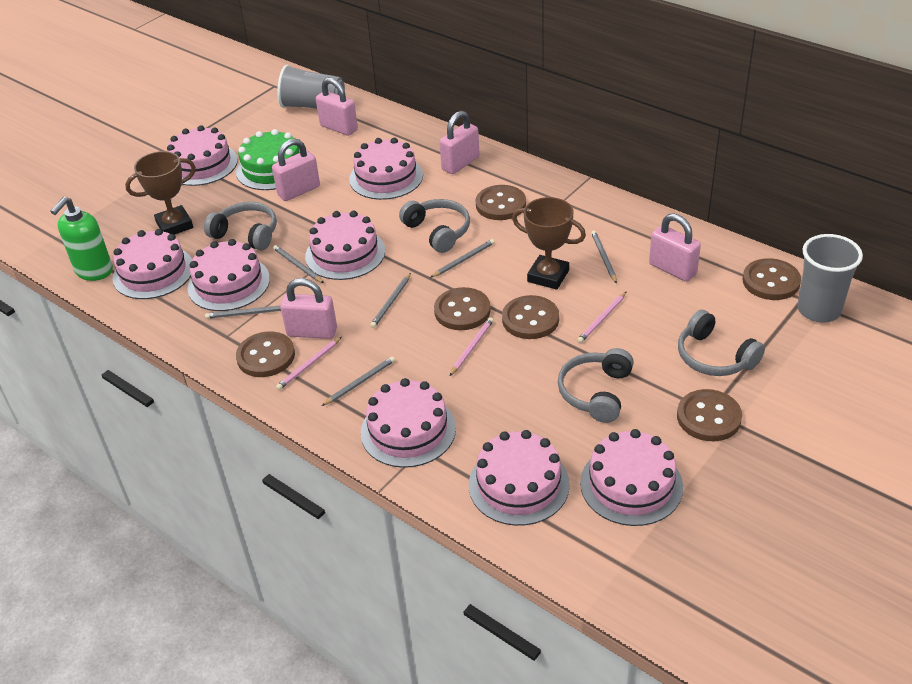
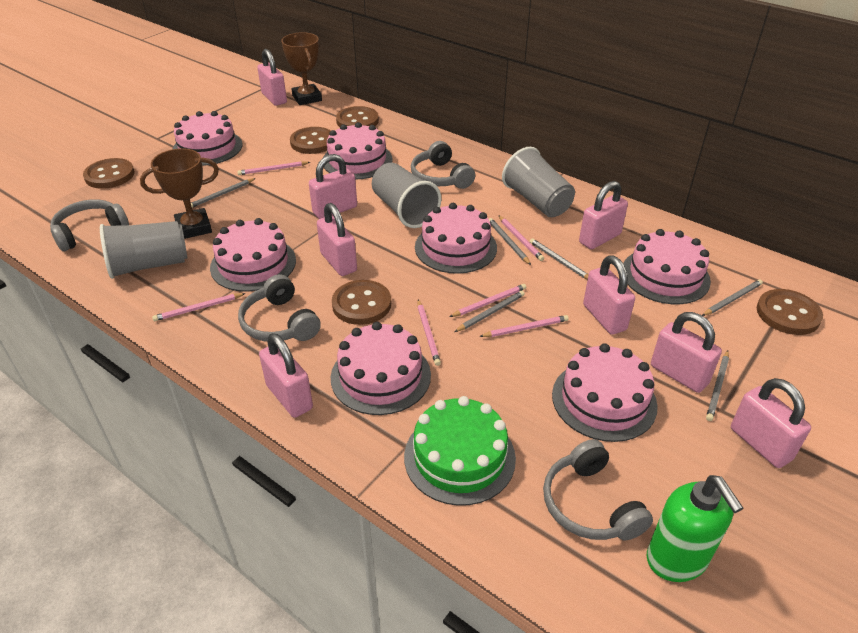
brown button: 6 -> 5
grey cup: 2 -> 3
pink cake: 8 -> 7
pink padlock: 5 -> 8
pink pencil: 3 -> 6

